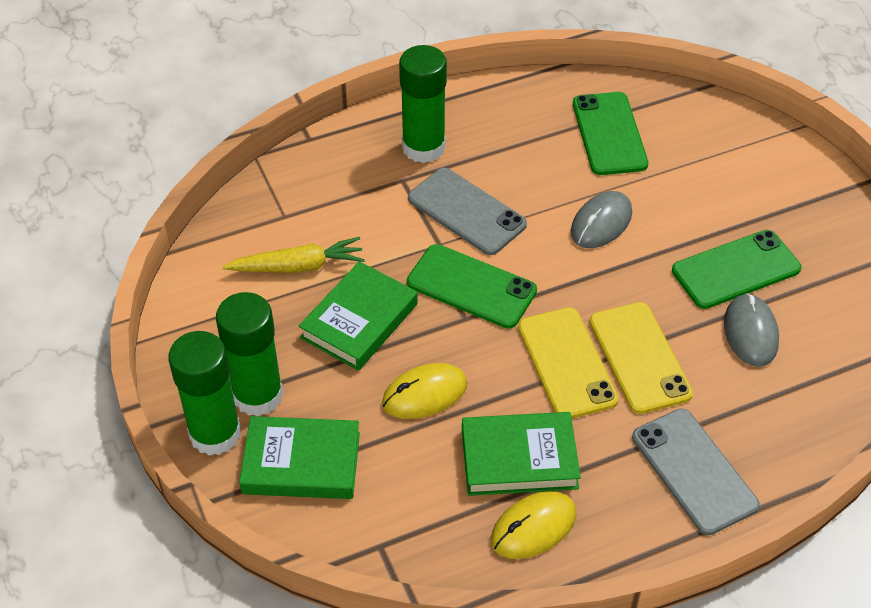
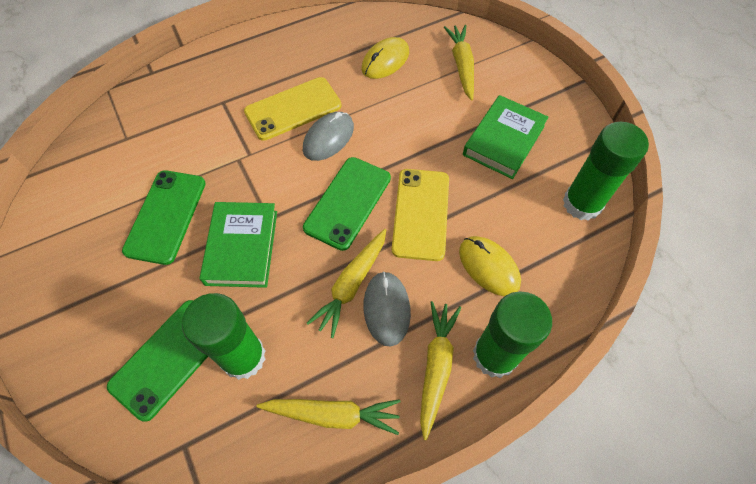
green book: 3 -> 2
grey phone: 2 -> 0
yellow carrot: 1 -> 4

